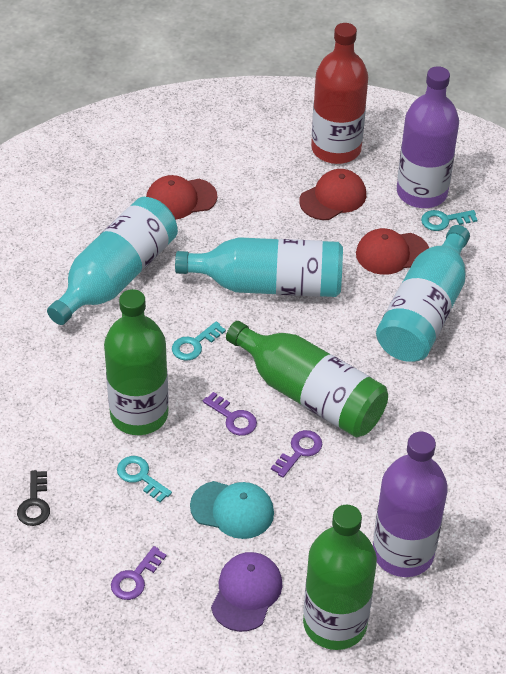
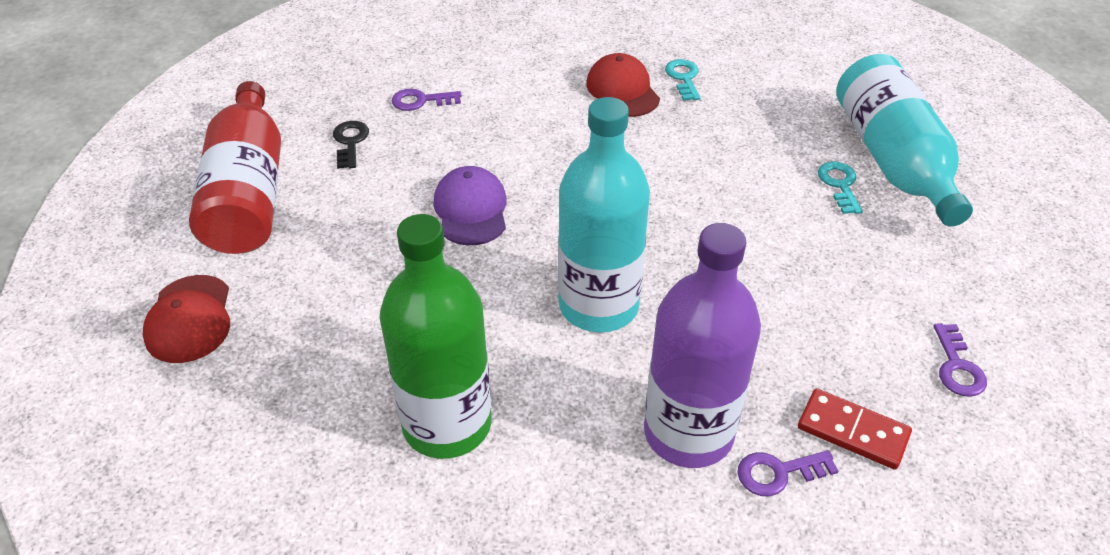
green bottle: 3 -> 1
purple bottle: 2 -> 1
red cap: 3 -> 2
red domino: 0 -> 1
turquoise bottle: 3 -> 2
turquoise cap: 1 -> 0
turquoise key: 3 -> 2

